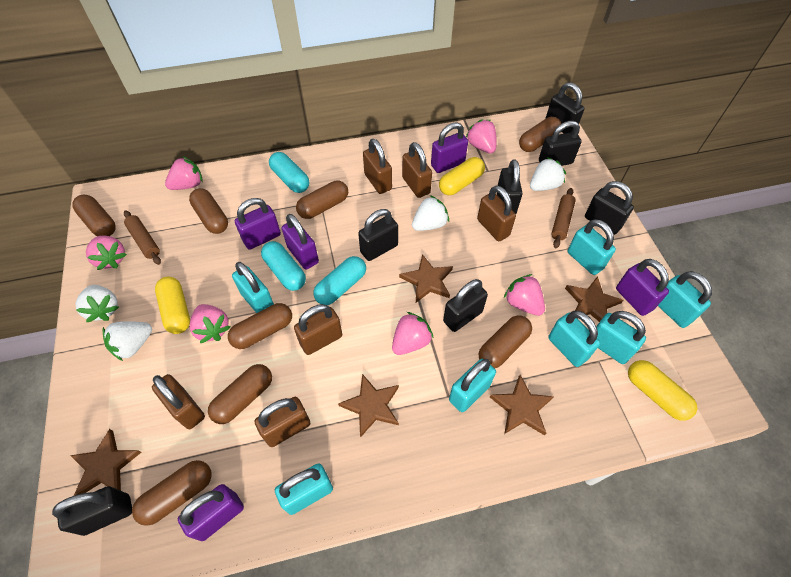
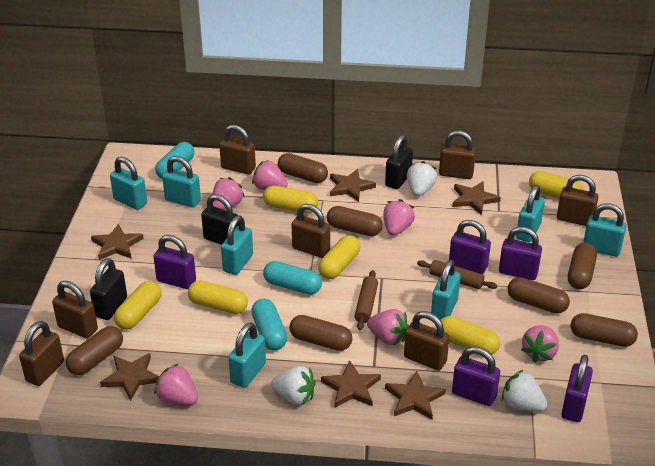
black padlock: 7 -> 3
brown capsule: 8 -> 7
brown padlock: 6 -> 7
brown star: 5 -> 6
white strawberry: 4 -> 3
yellow capsule: 3 -> 6

